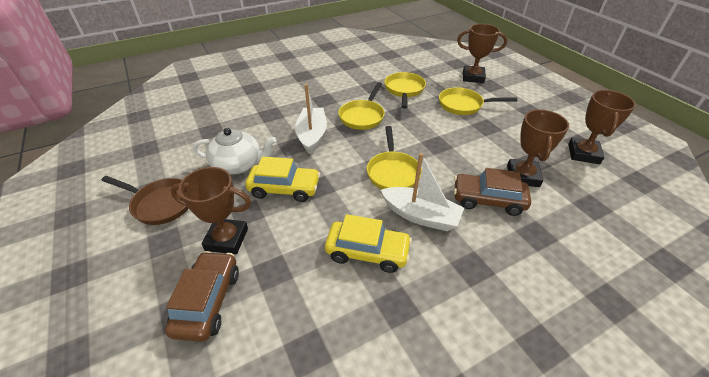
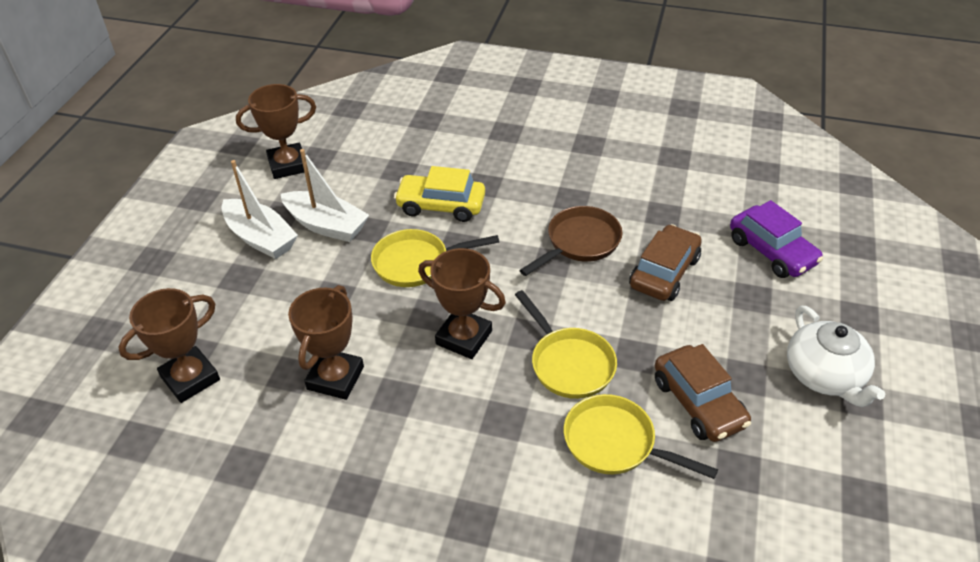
purple car: 0 -> 1
yellow car: 2 -> 1
yellow pan: 4 -> 3

